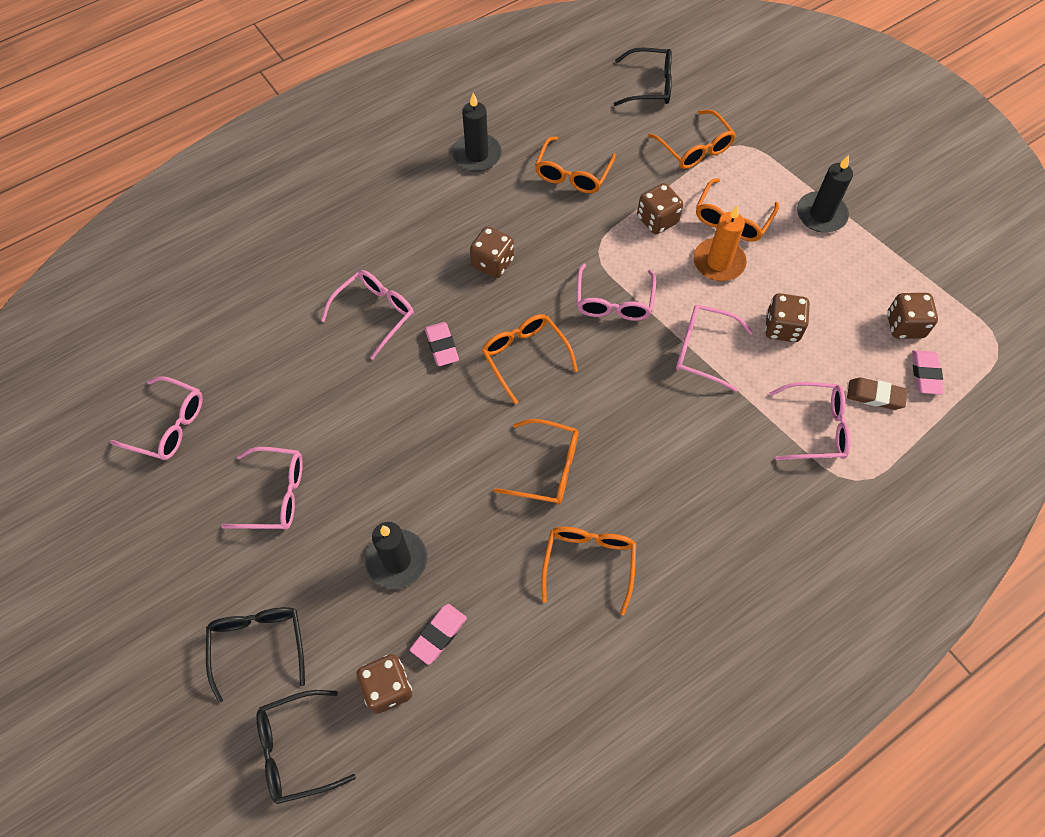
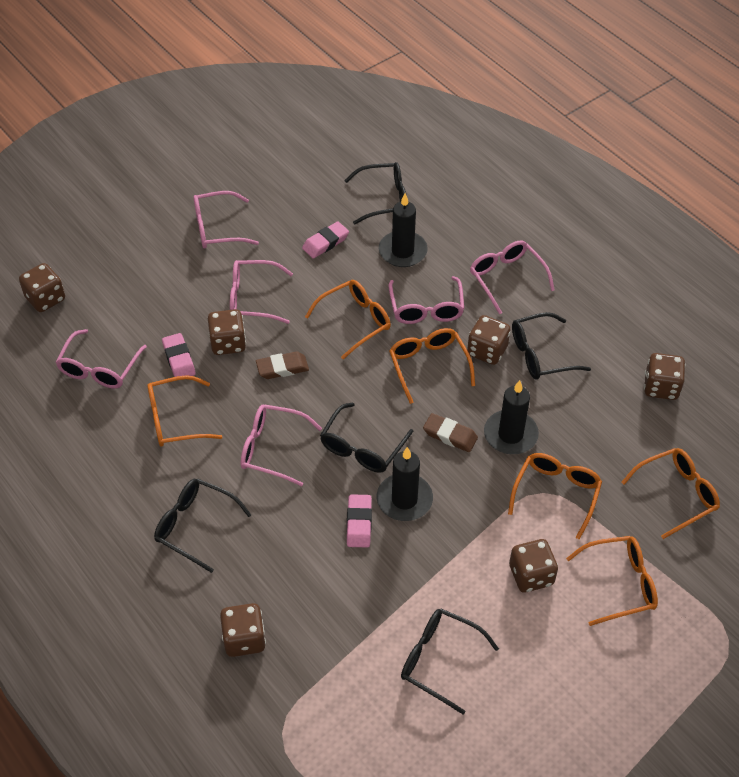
black glasses: 3 -> 5
brown dice: 5 -> 6
brown eraser: 1 -> 2
orange candle: 1 -> 0

